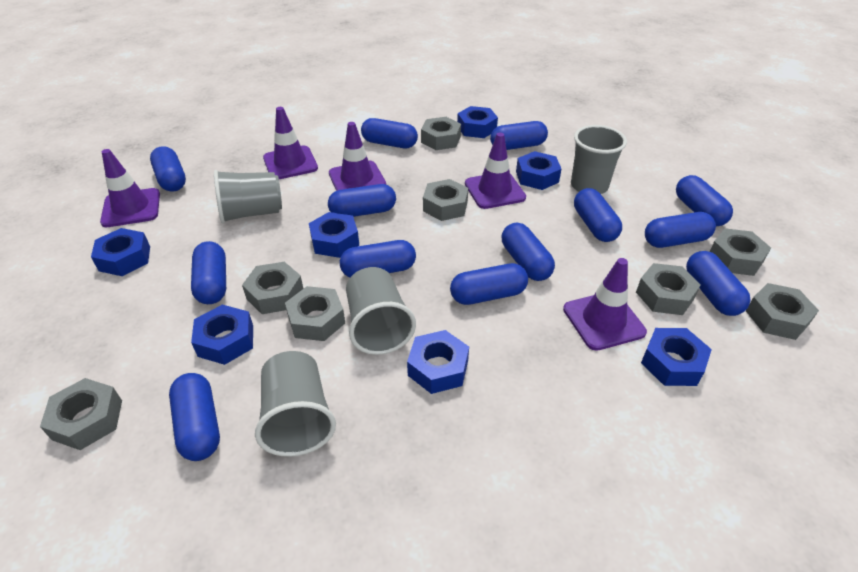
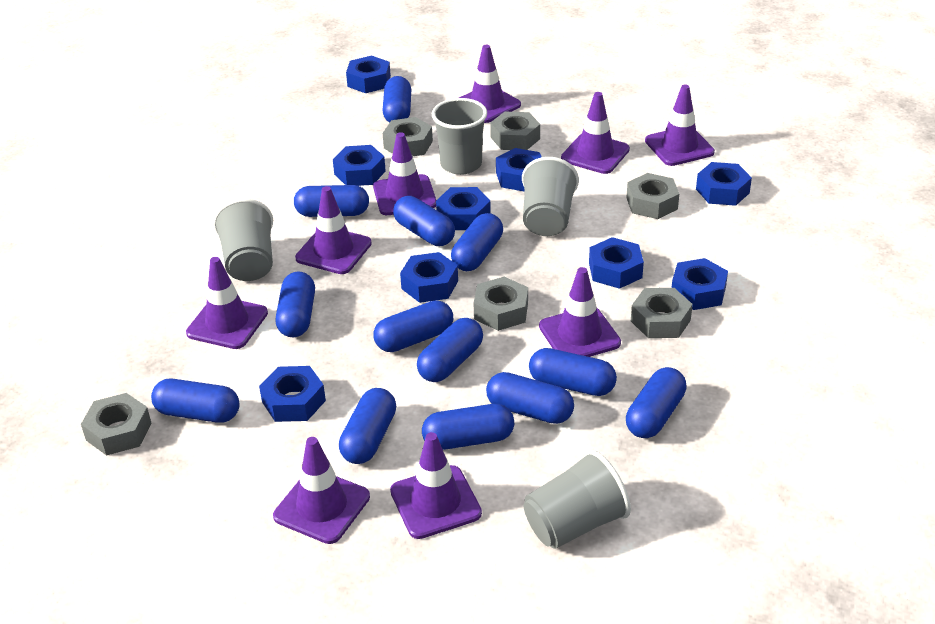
blue nut: 7 -> 9
grey nut: 8 -> 6
purple traffic cone: 5 -> 9

